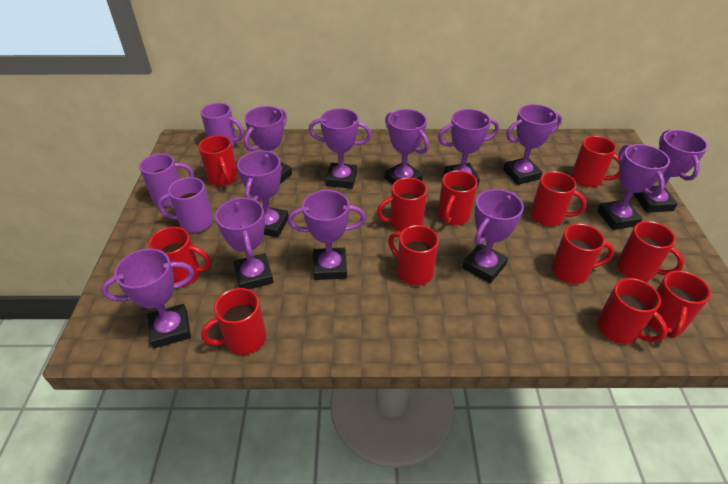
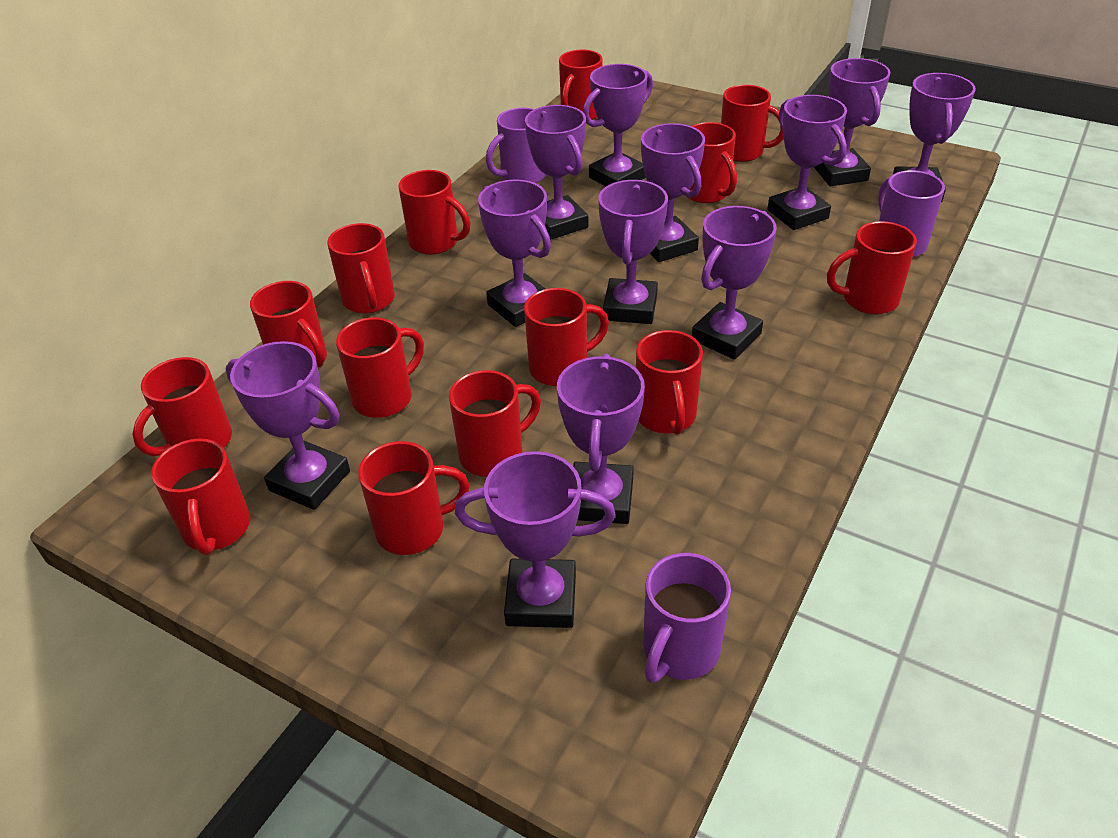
red mug: 12 -> 14

